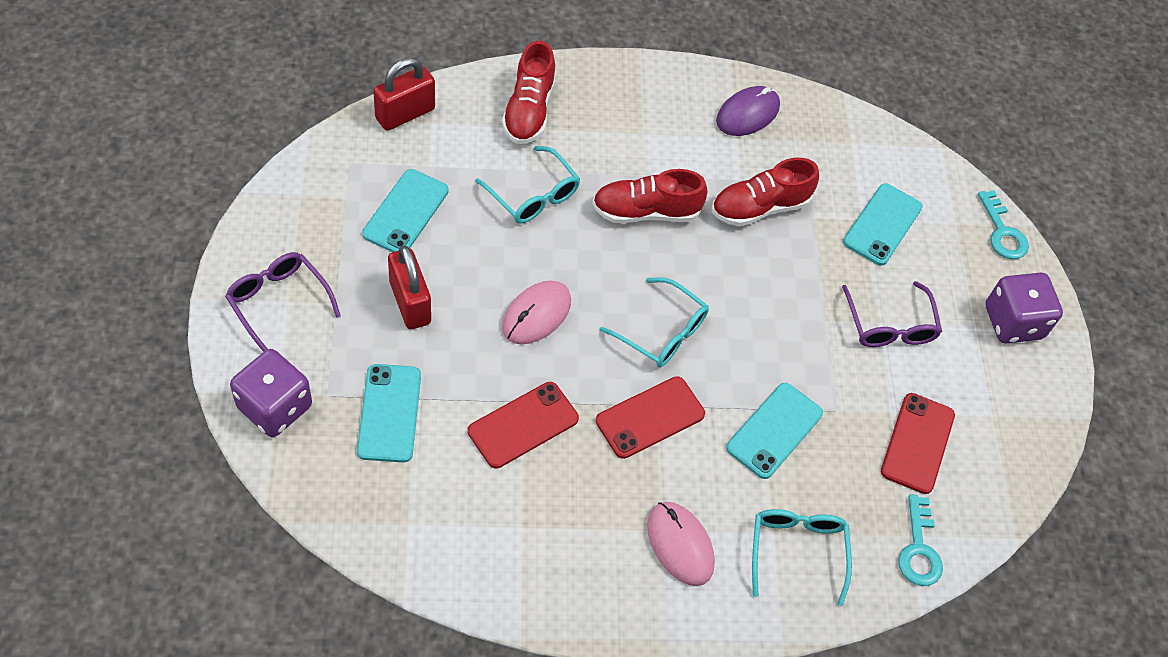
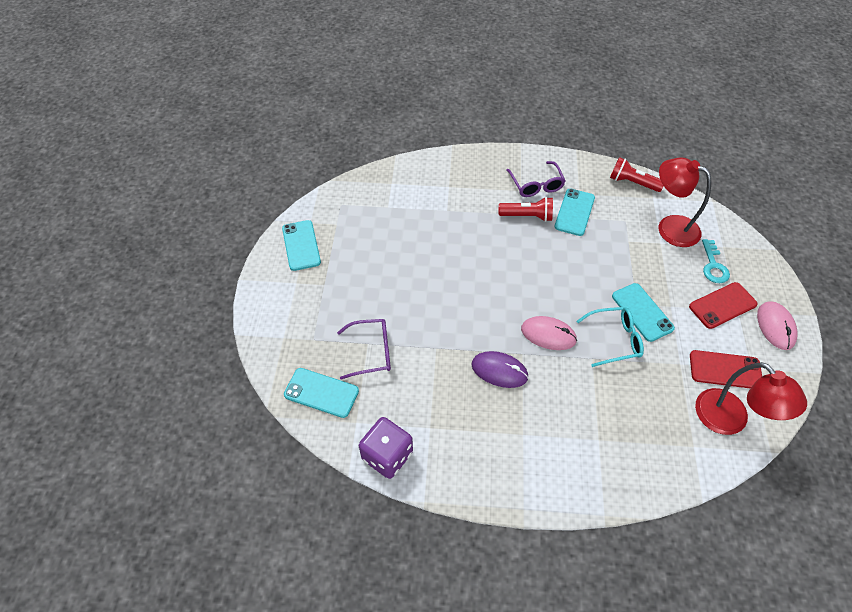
purple dice: 2 -> 1
red flashlight: 0 -> 2
red lamp: 0 -> 2
red padlock: 2 -> 0
red phone: 3 -> 2
red shoe: 3 -> 0
turquoise glasses: 3 -> 1
turquoise key: 2 -> 1

